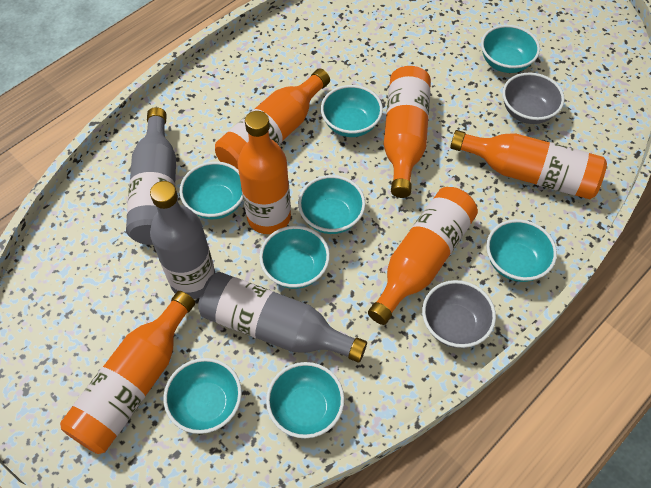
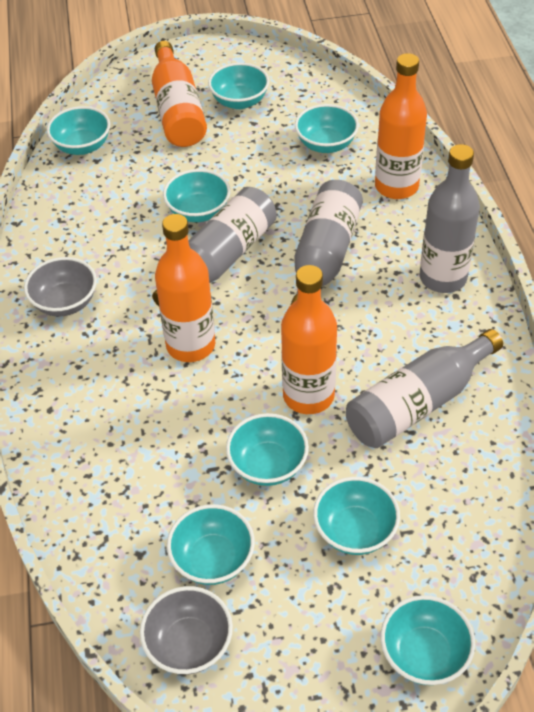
grey bottle: 3 -> 4
orange bottle: 6 -> 4

